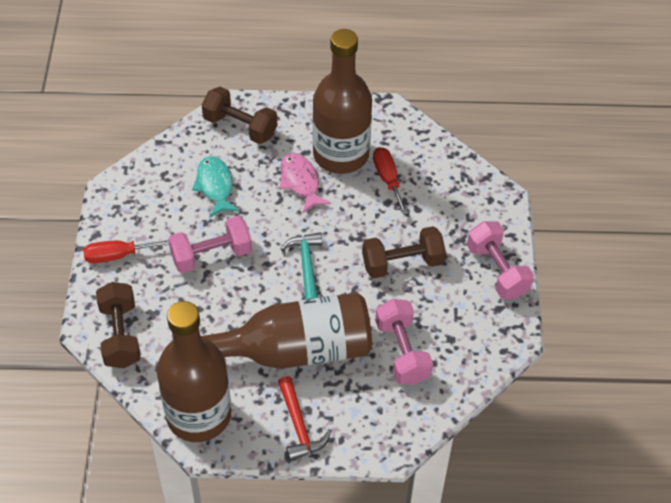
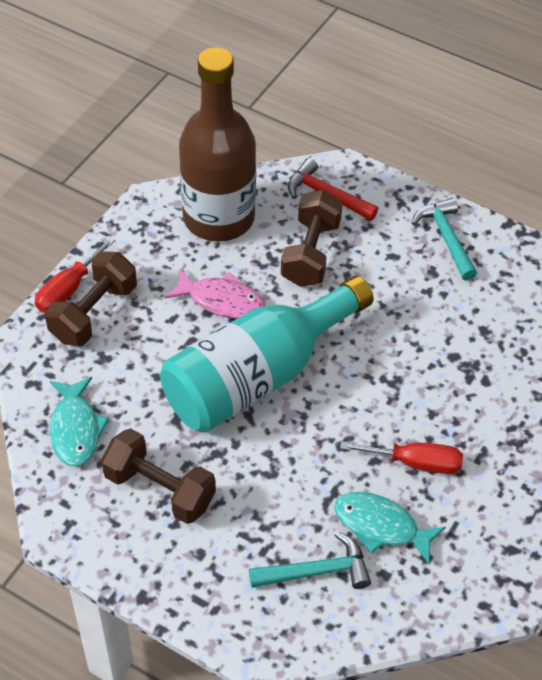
brown bottle: 3 -> 1
pink dumbbell: 3 -> 0
turquoise bottle: 0 -> 1
turquoise fish: 1 -> 2
turquoise hammer: 1 -> 2

